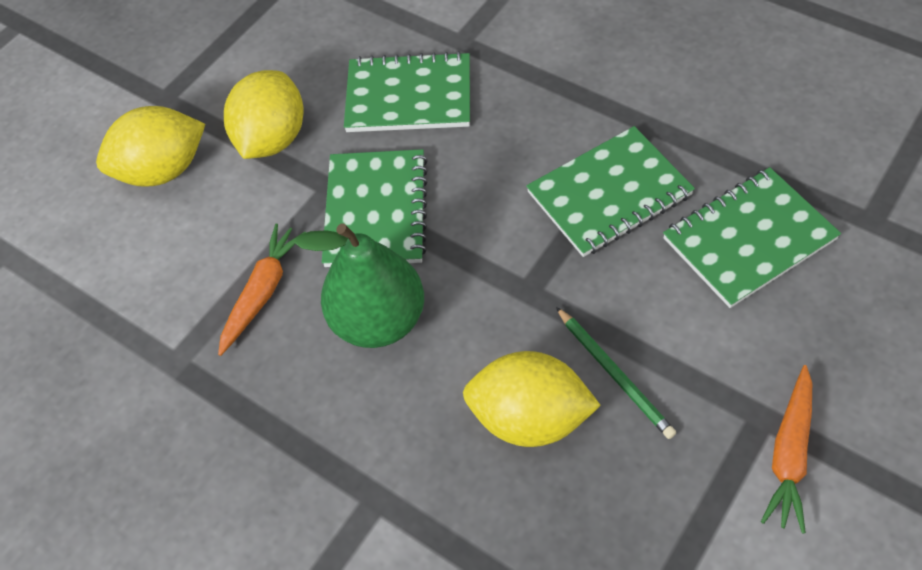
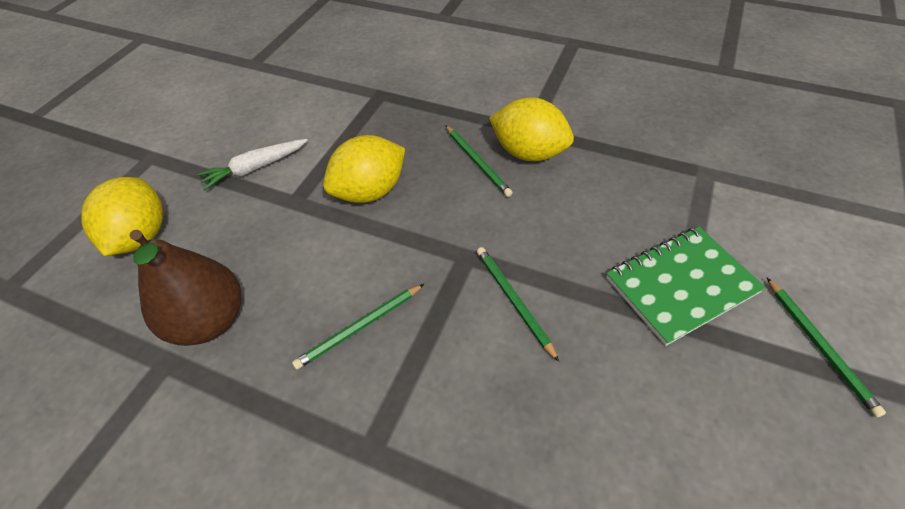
brown pear: 0 -> 1
green notebook: 4 -> 1
green pear: 1 -> 0
green pencil: 1 -> 4
orange carrot: 2 -> 0
white carrot: 0 -> 1

